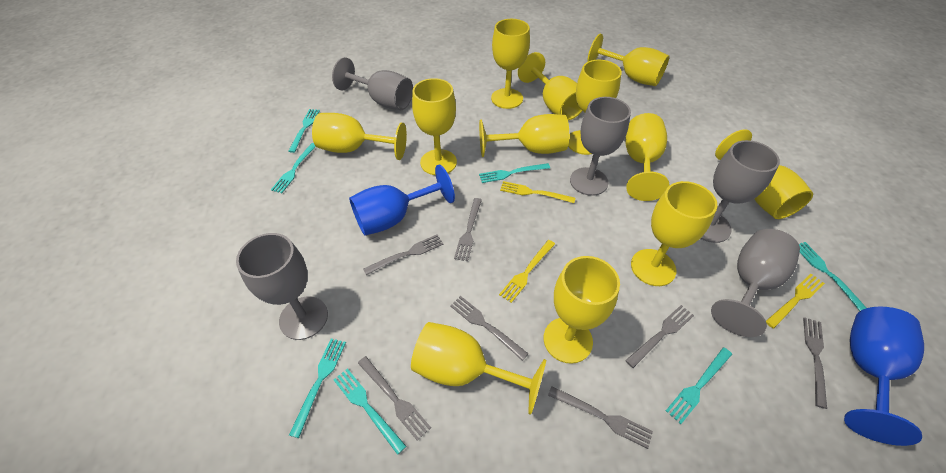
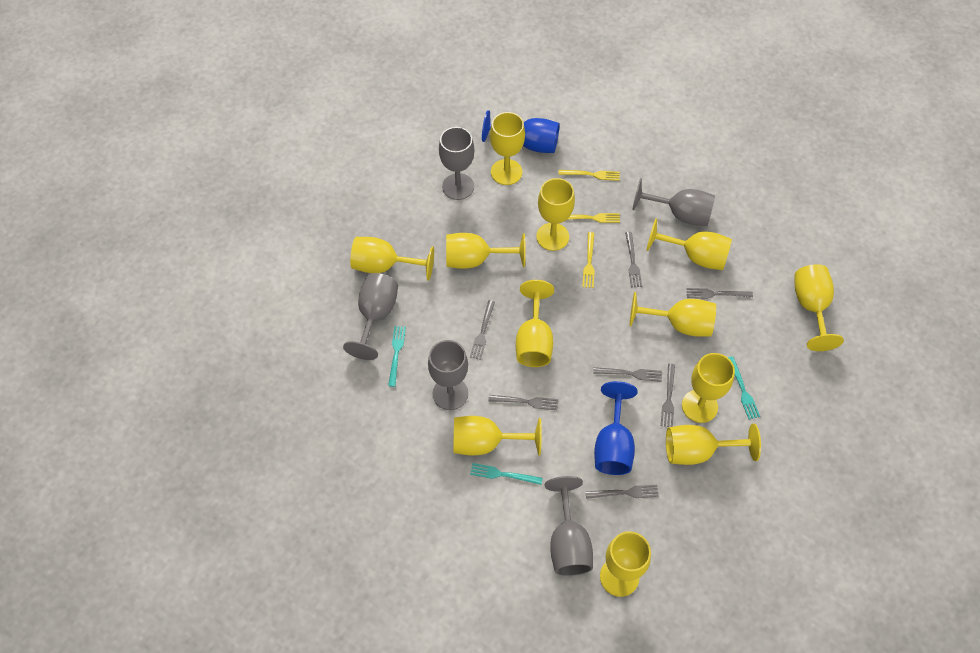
turquoise fork: 7 -> 3

